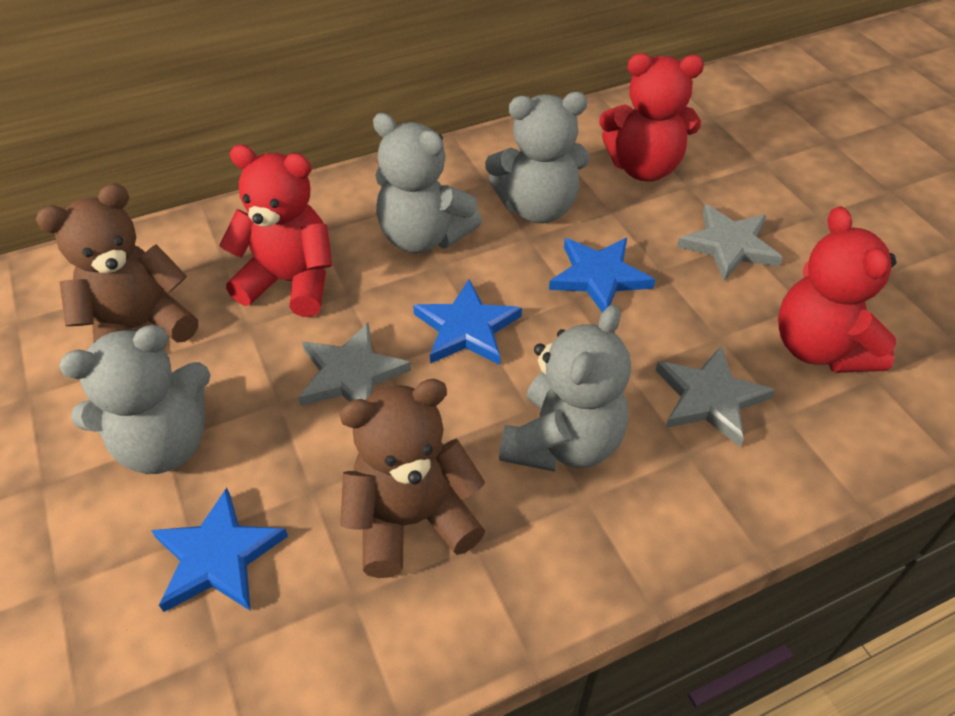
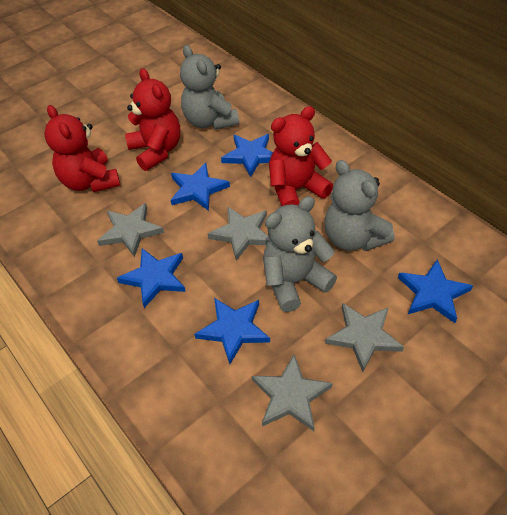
blue star: 3 -> 5
brown teddy bear: 2 -> 0
grey star: 3 -> 4
grey teddy bear: 4 -> 3

